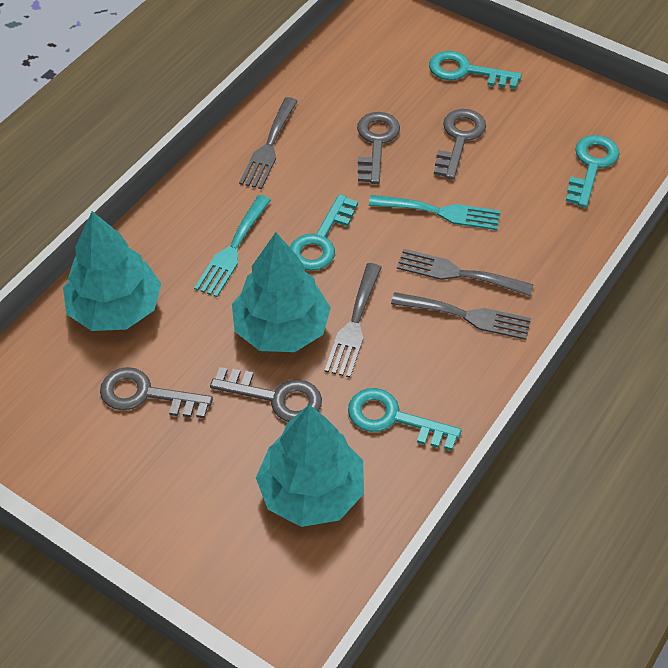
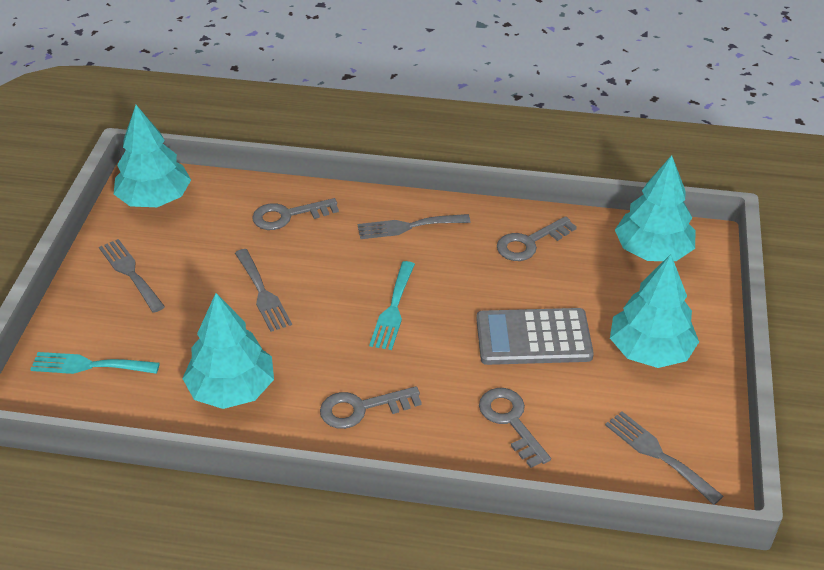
grey calculator: 0 -> 1
turquoise key: 4 -> 0
turquoise tree: 3 -> 4

